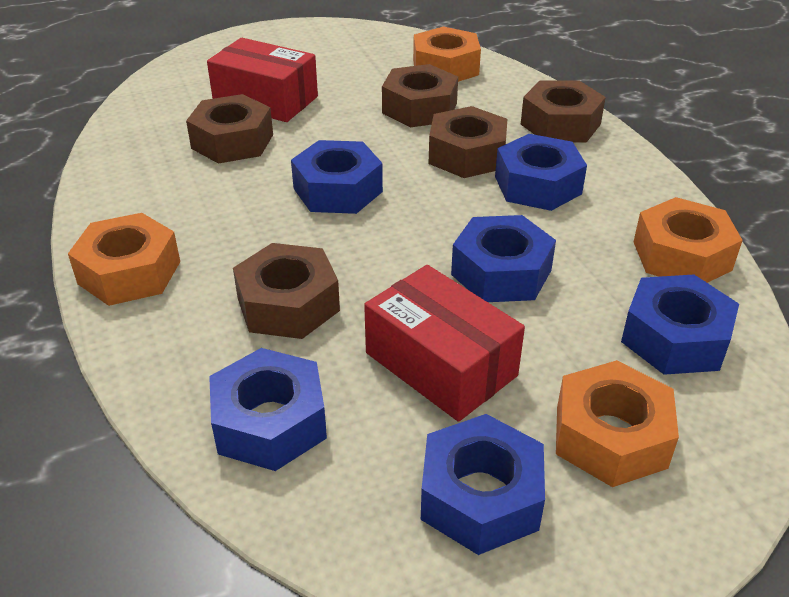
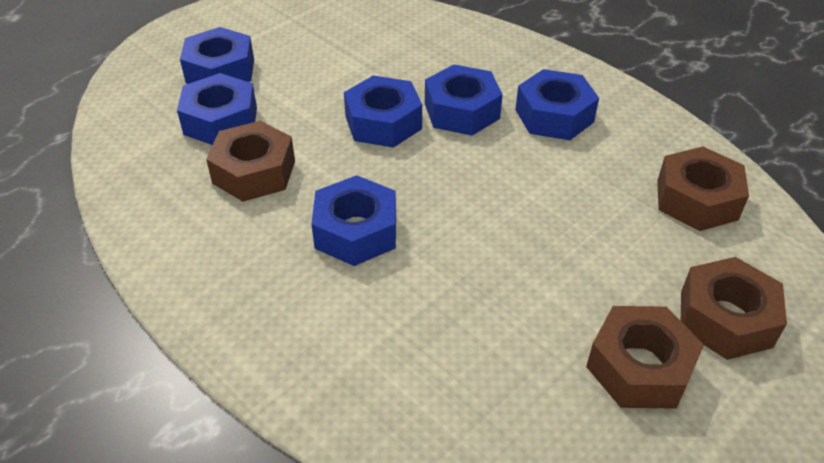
brown nut: 5 -> 4
orange nut: 4 -> 0
red box: 2 -> 0

